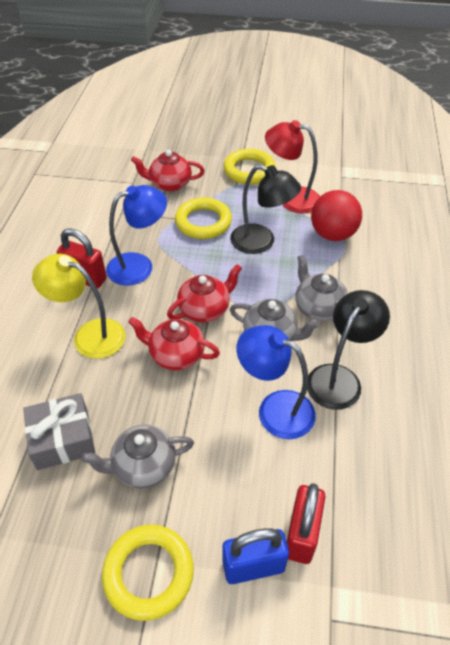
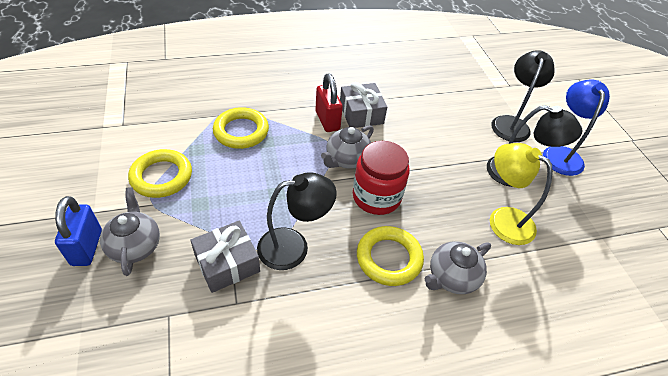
black lamp: 2 -> 3
blue lamp: 2 -> 1
grey gift: 1 -> 2
red ball: 1 -> 0
red jar: 0 -> 1
red lamp: 1 -> 0
red padlock: 2 -> 1
red teapot: 3 -> 0

